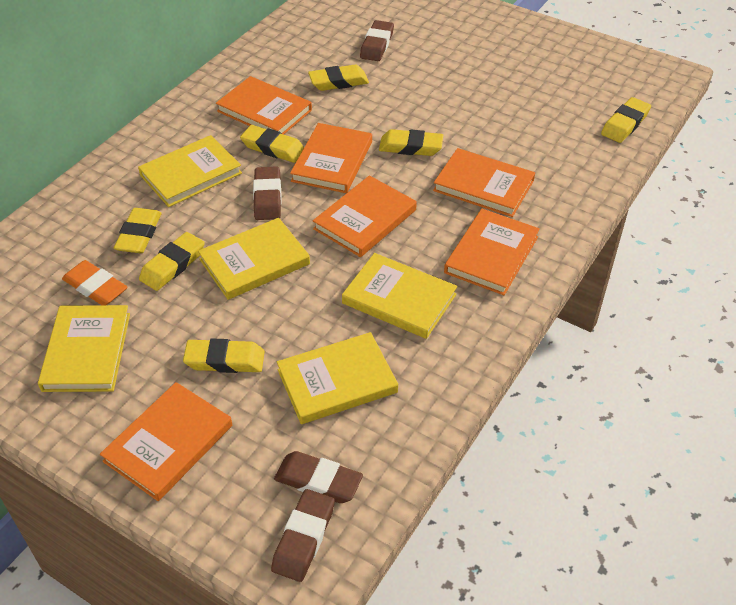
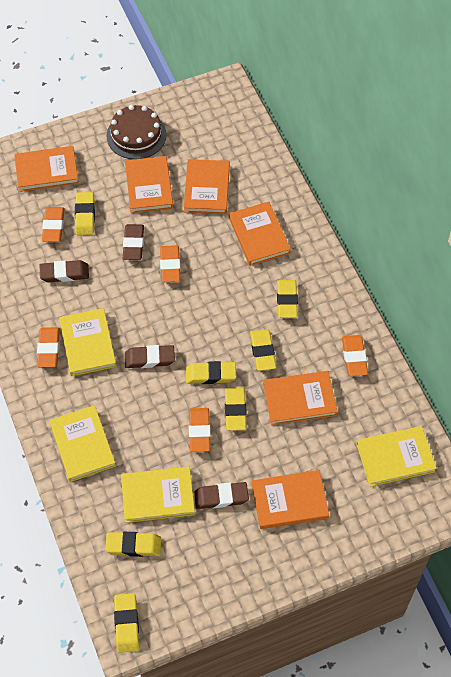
brown cake: 0 -> 1
orange eraser: 1 -> 5
yellow book: 5 -> 4

